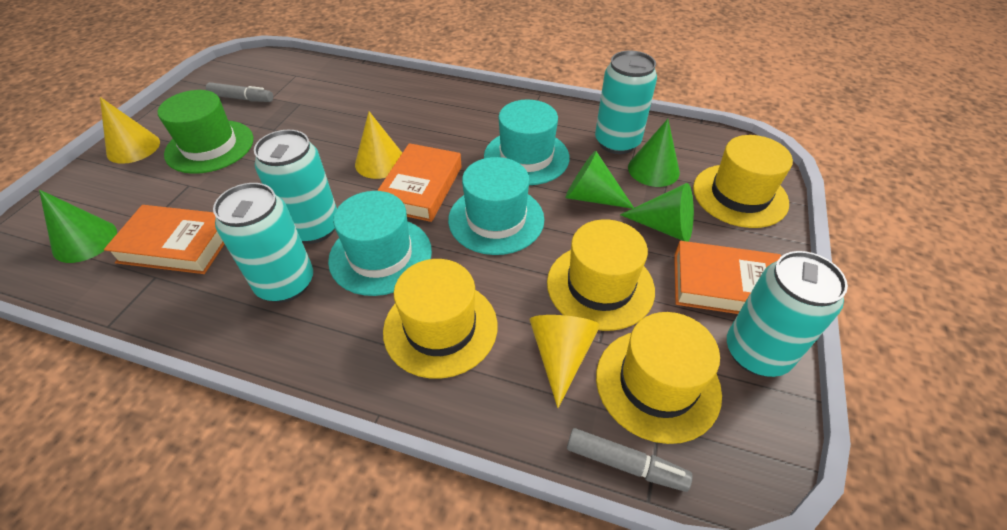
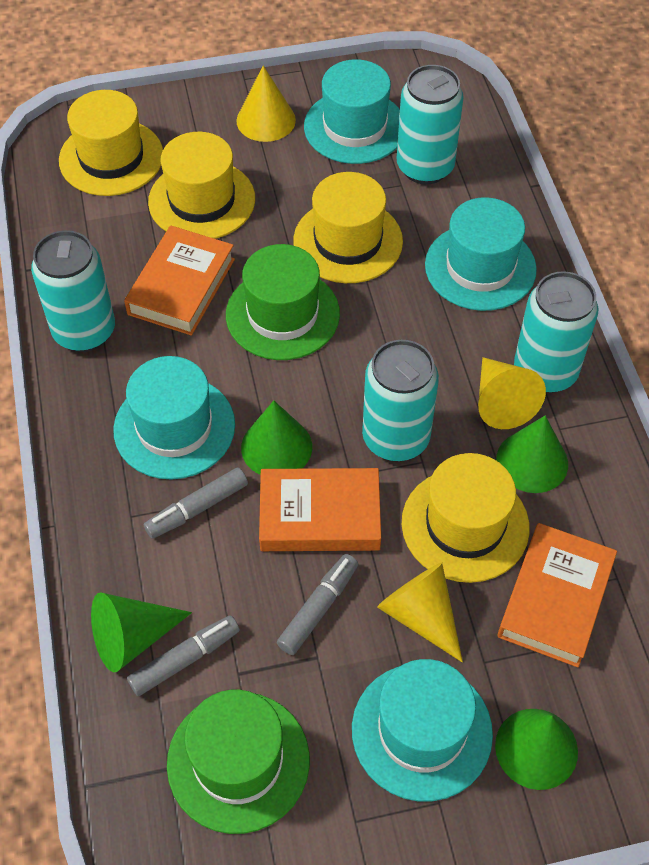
green hat: 1 -> 2
grey marker: 2 -> 3
turquoise hat: 3 -> 4

